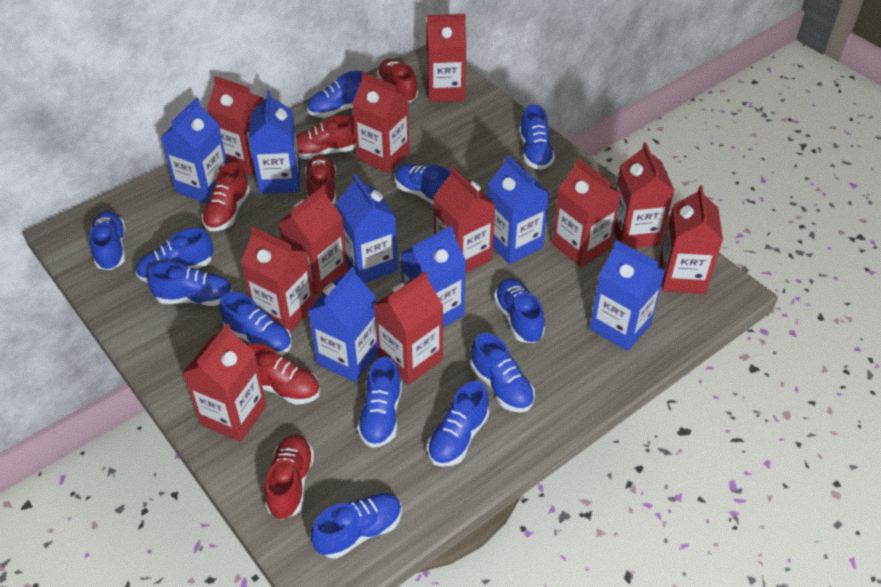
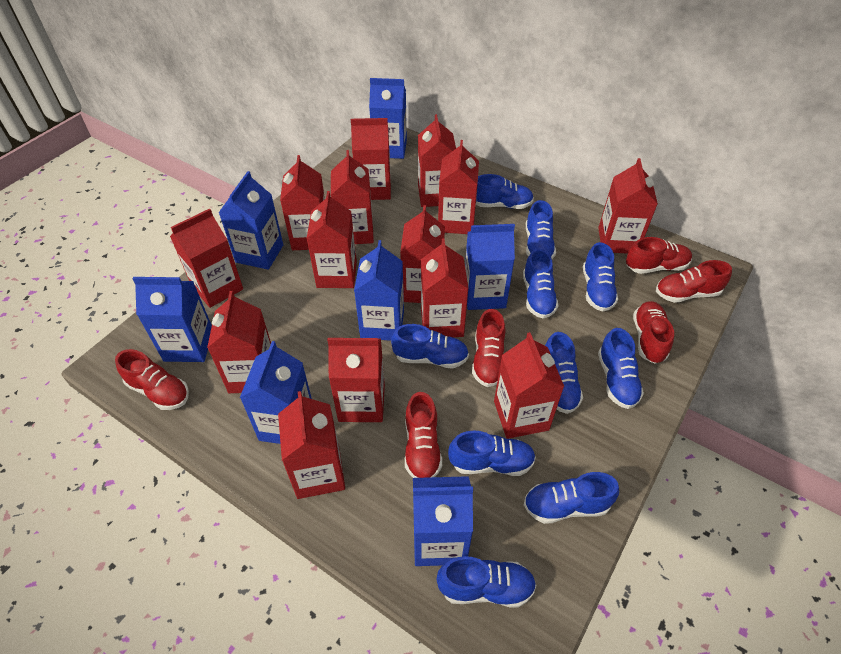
blue shoe: 12 -> 10
red carton: 11 -> 14

